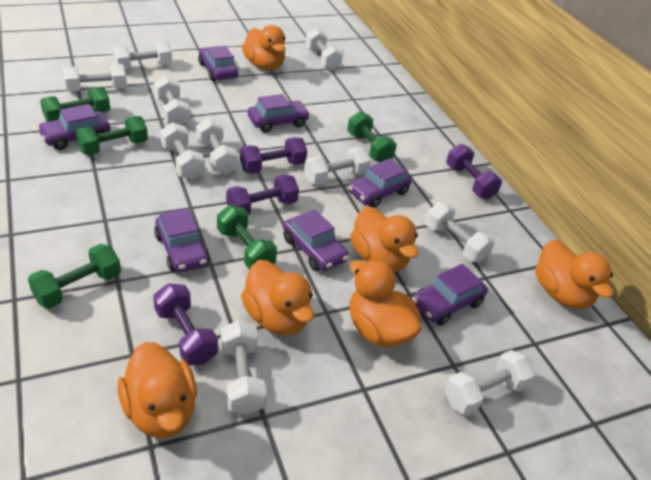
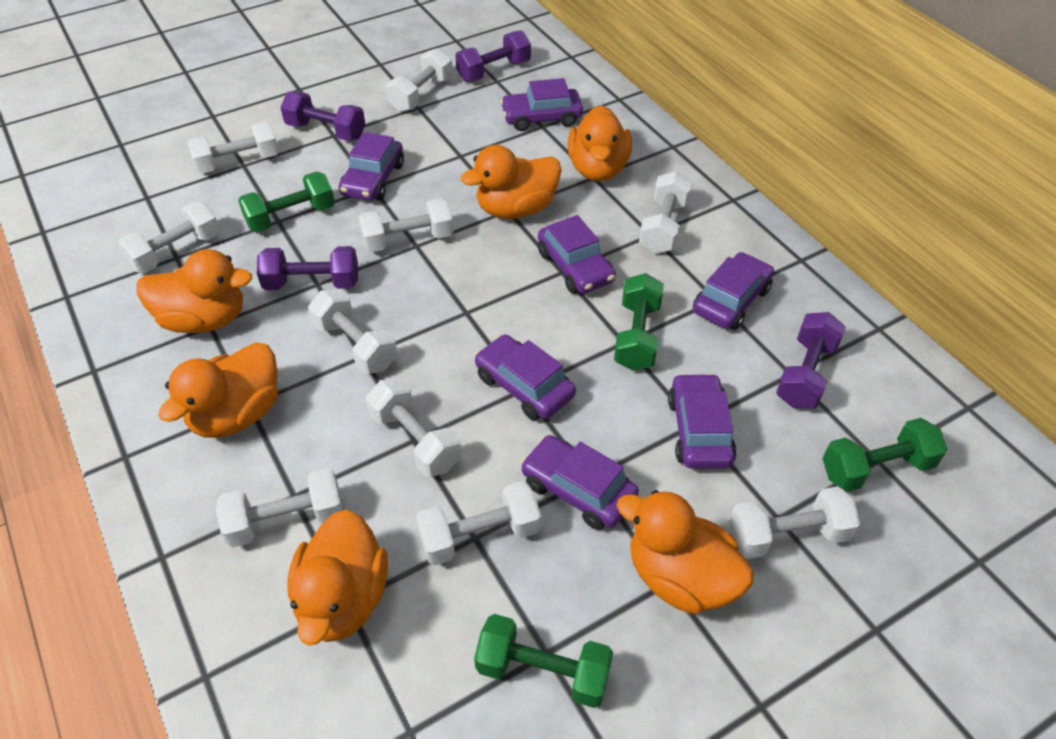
green dumbbell: 5 -> 4

